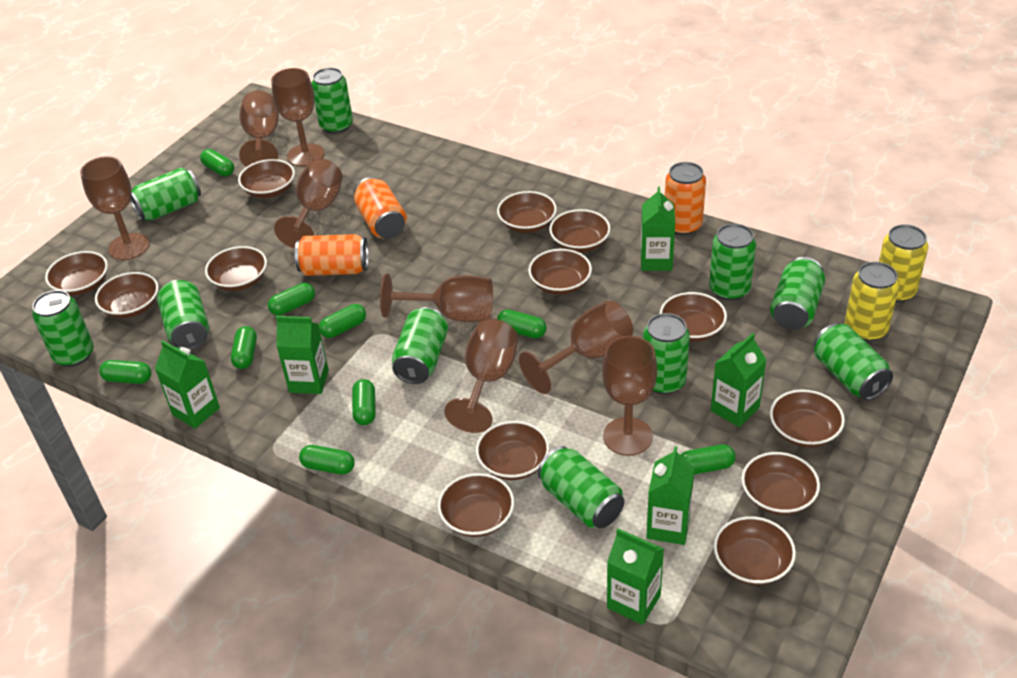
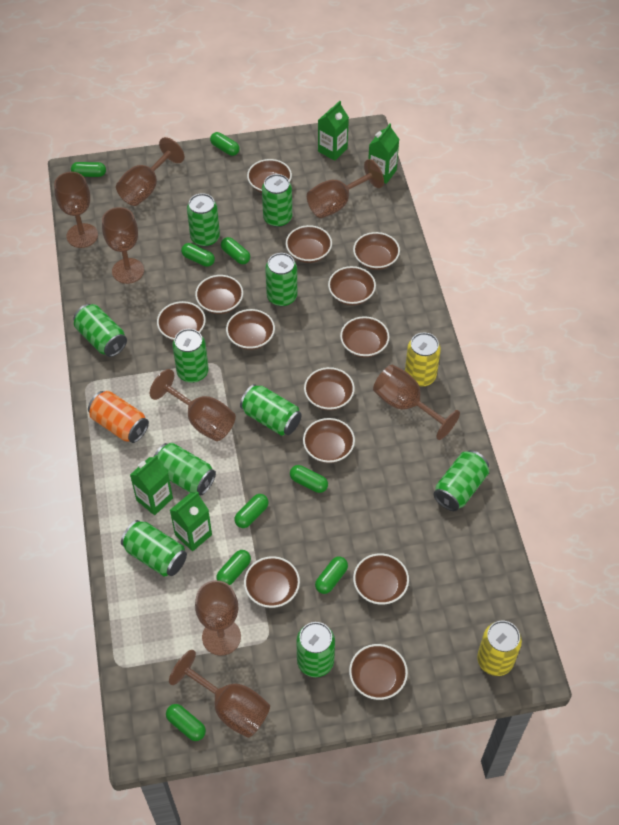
green carton: 6 -> 4
orange can: 3 -> 1

